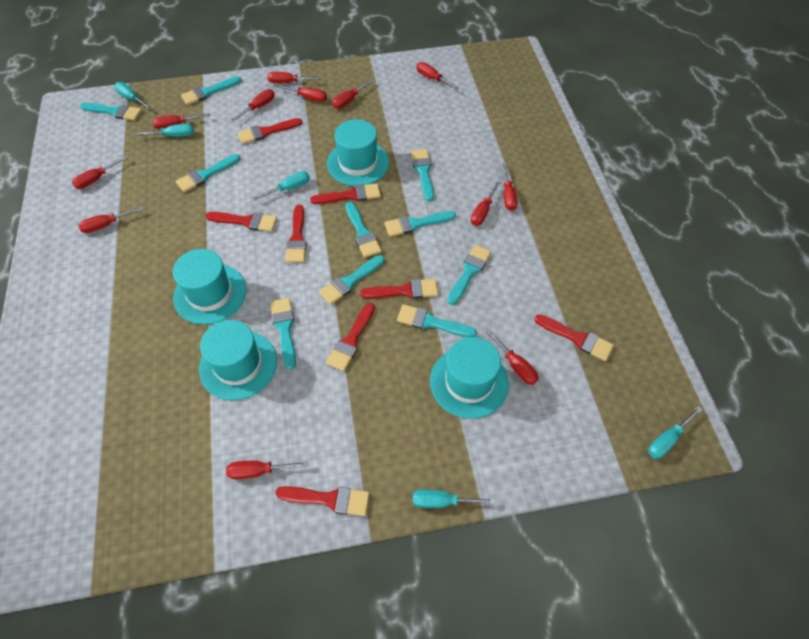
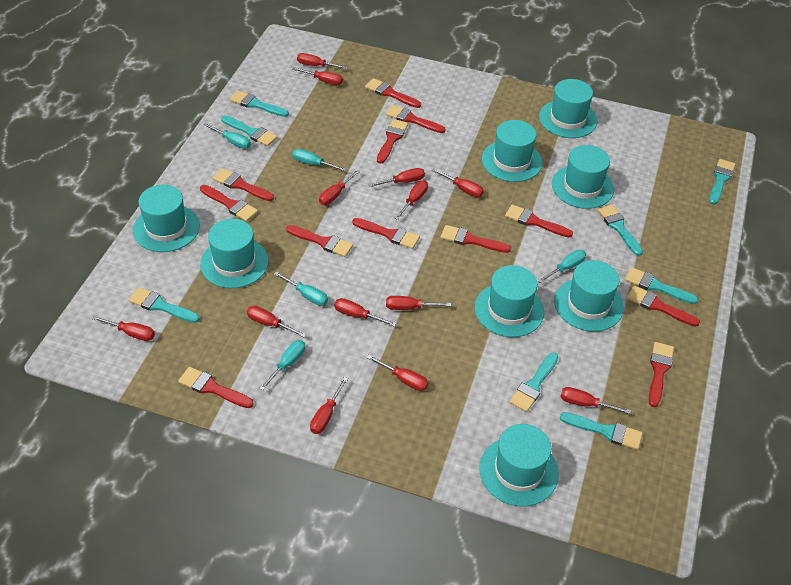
red brush: 8 -> 12
red screwdriver: 12 -> 13
turquoise brush: 10 -> 8
turquoise hat: 4 -> 8

